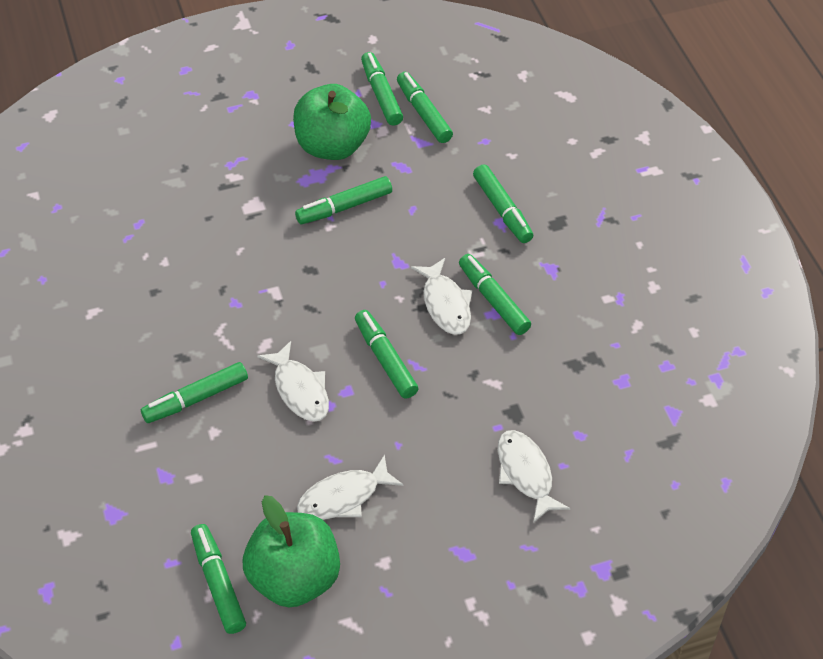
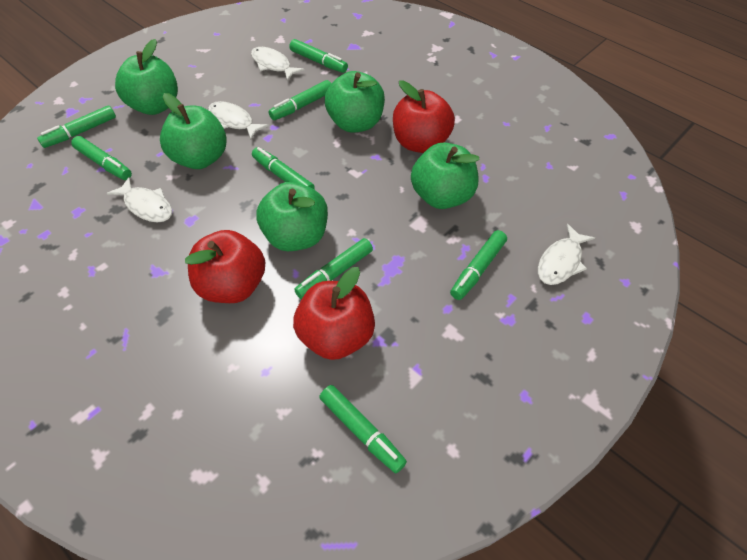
green apple: 2 -> 5
red apple: 0 -> 3

